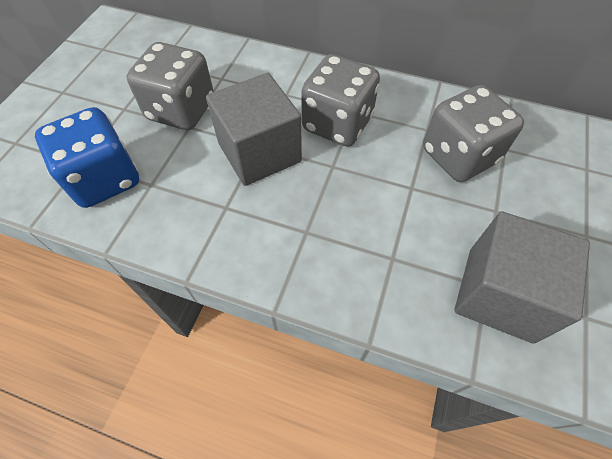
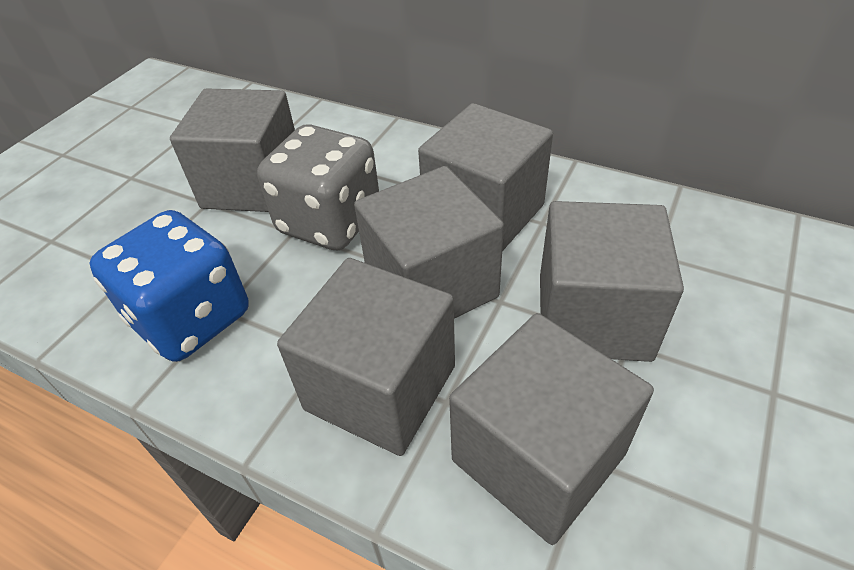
grey cube: 2 -> 6
grey dice: 3 -> 1

